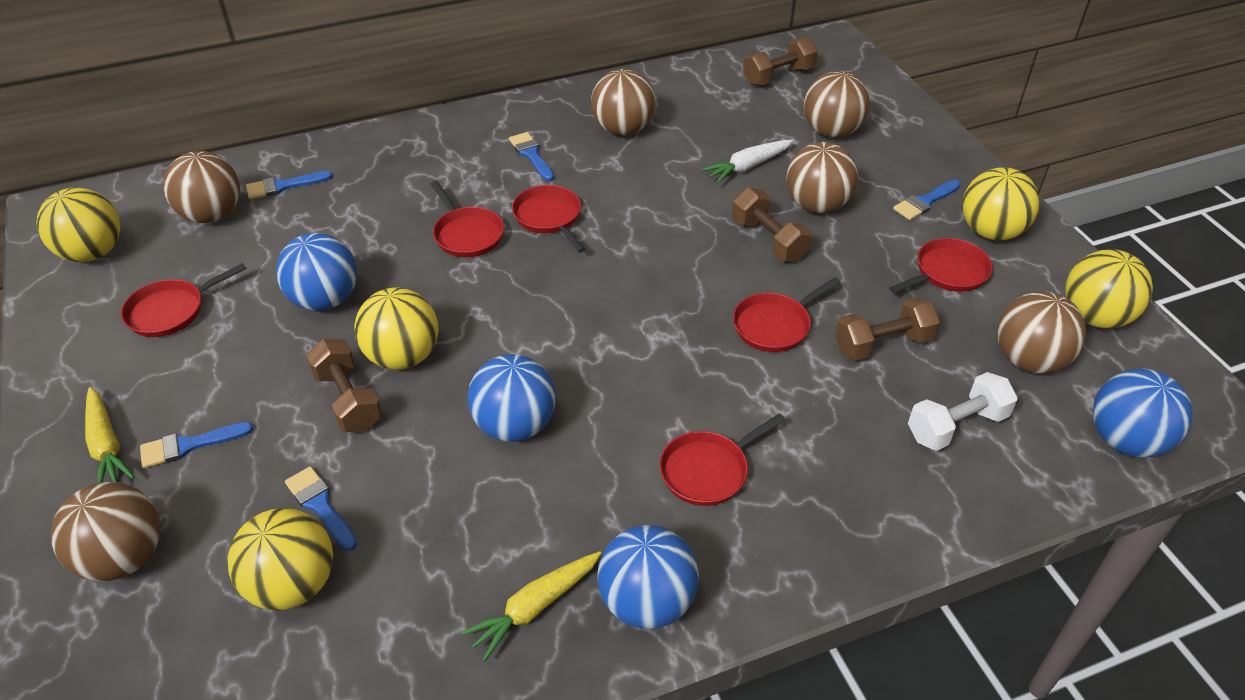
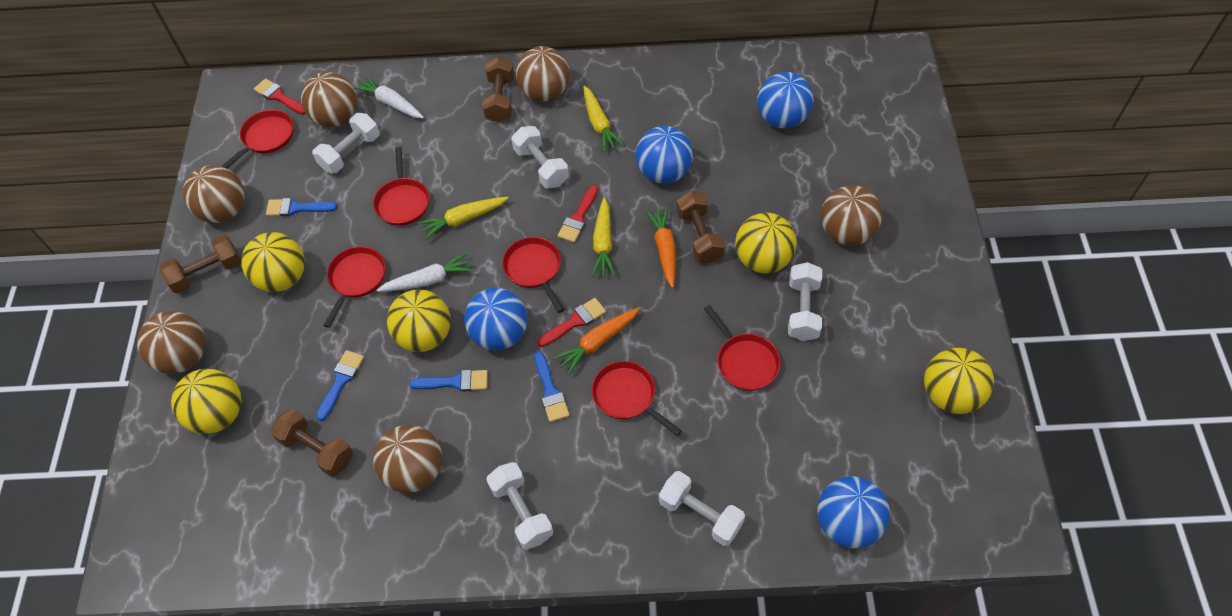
blue brush: 5 -> 4
orange carrot: 0 -> 2
red brush: 0 -> 3
white carrot: 1 -> 2
white dumbbell: 1 -> 5
yellow carrot: 2 -> 3

